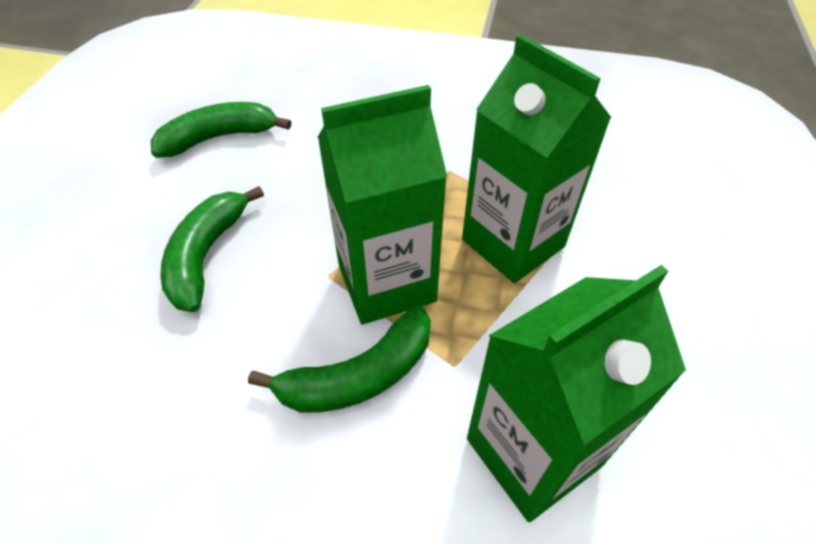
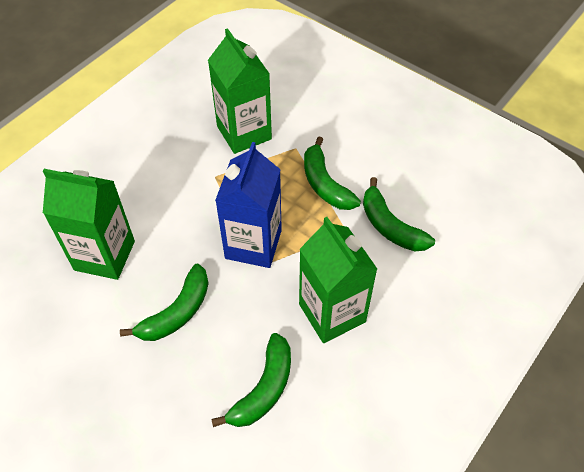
blue carton: 0 -> 1
green banana: 3 -> 4

